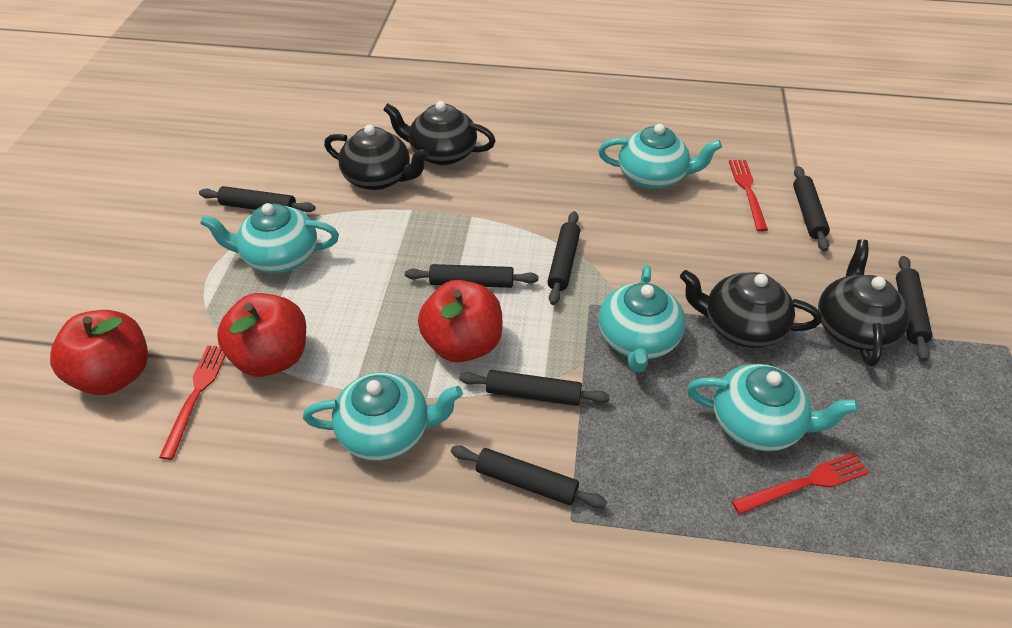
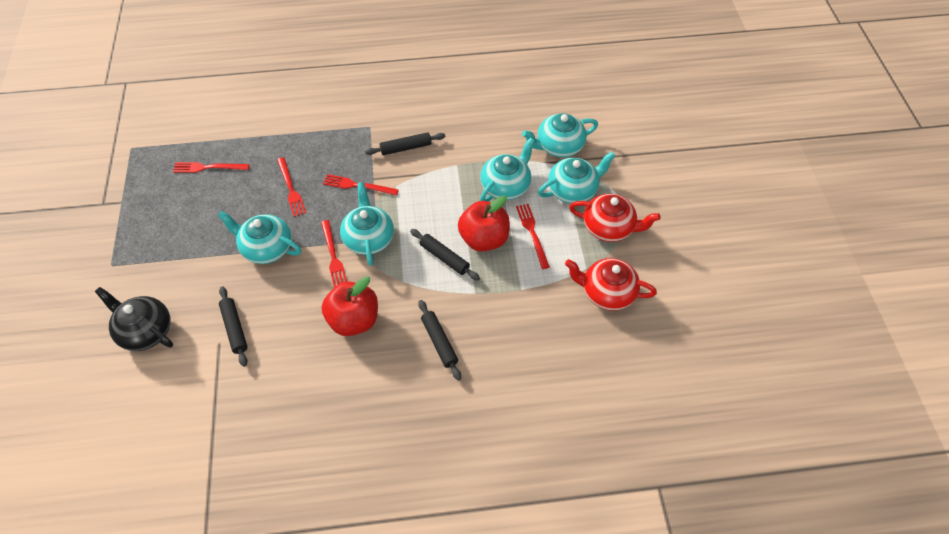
black rolling pin: 7 -> 4
black teapot: 4 -> 1
red apple: 3 -> 2
red fork: 3 -> 5
red teapot: 0 -> 2

